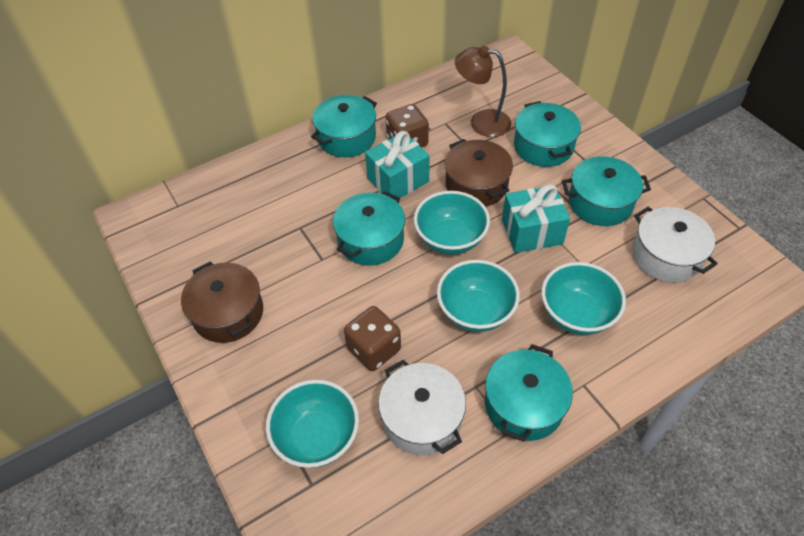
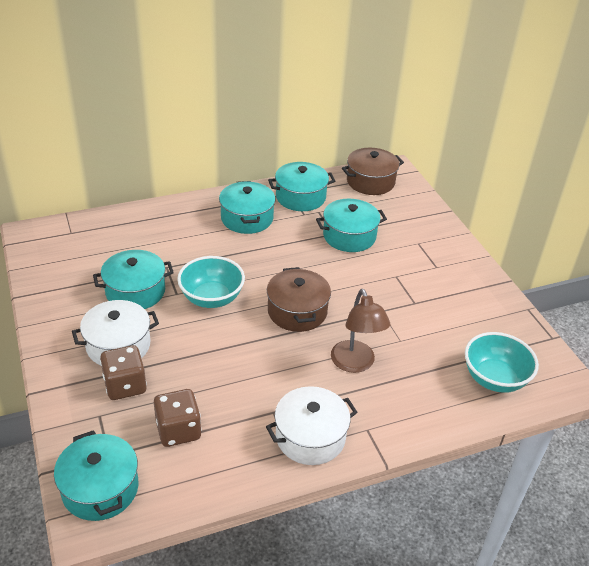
turquoise bowl: 4 -> 2
turquoise gift: 2 -> 0

